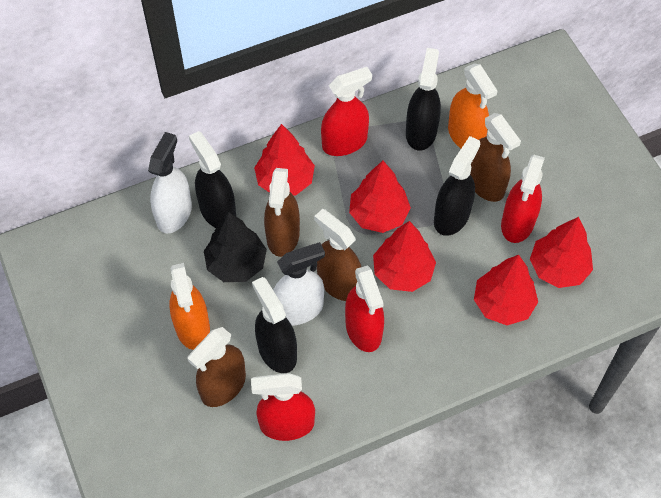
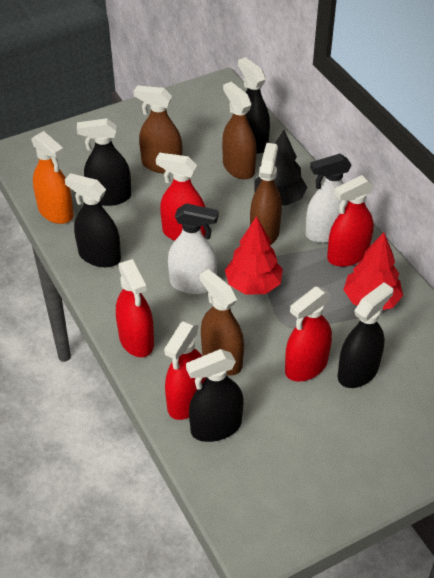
black spray bottle: 4 -> 5
orange spray bottle: 2 -> 1
red spray bottle: 4 -> 5
red tree: 5 -> 2

